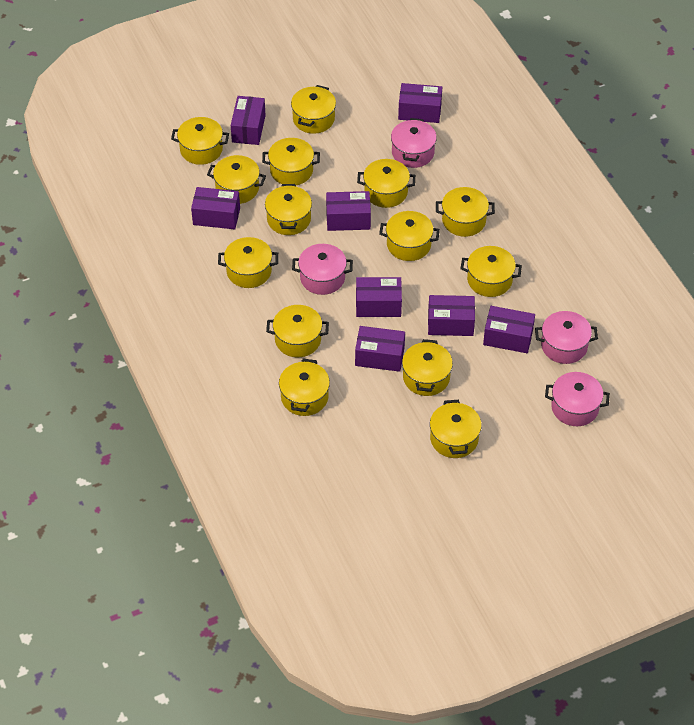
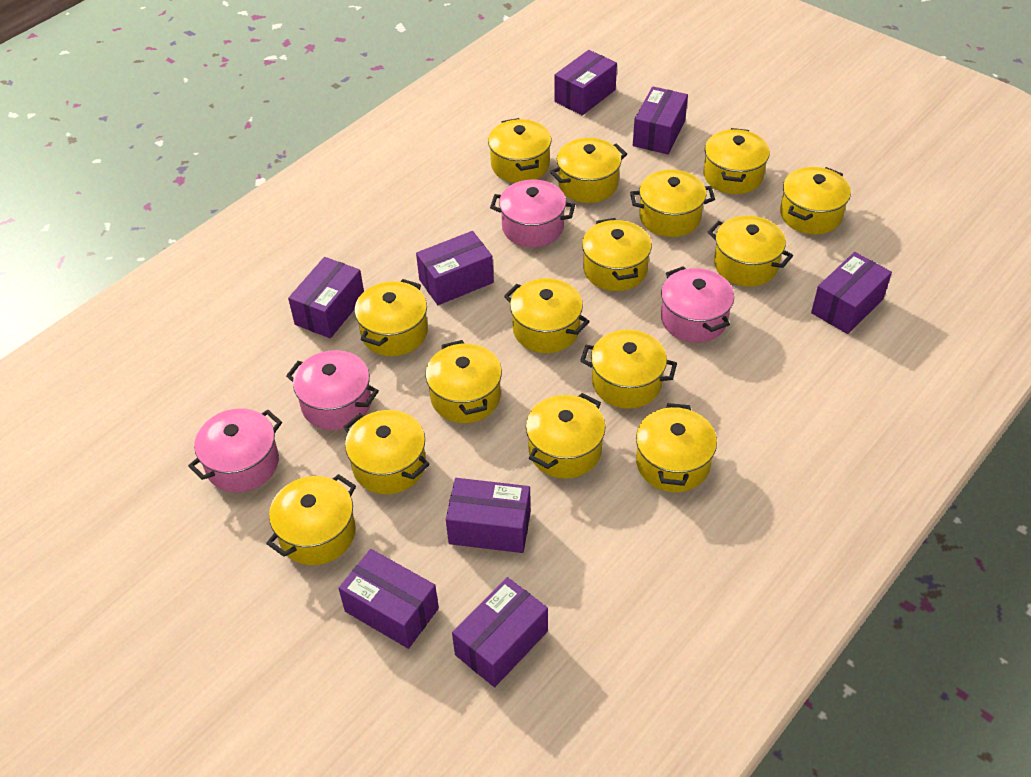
yellow pot: 14 -> 15

